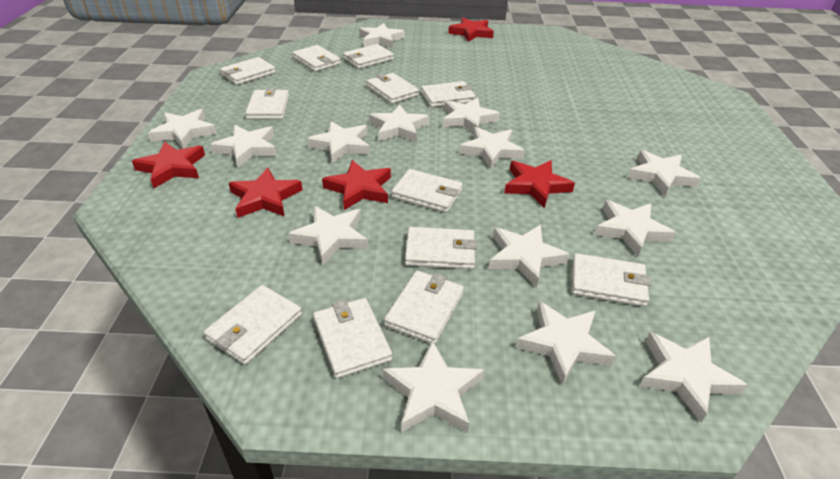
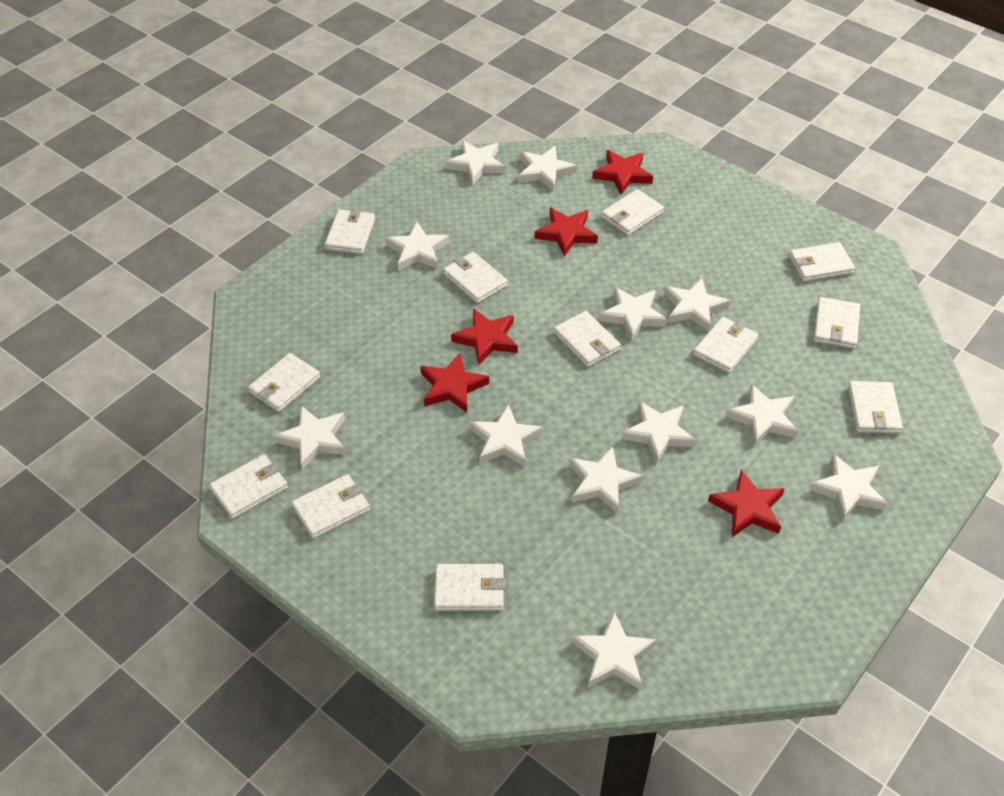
white star: 14 -> 12

